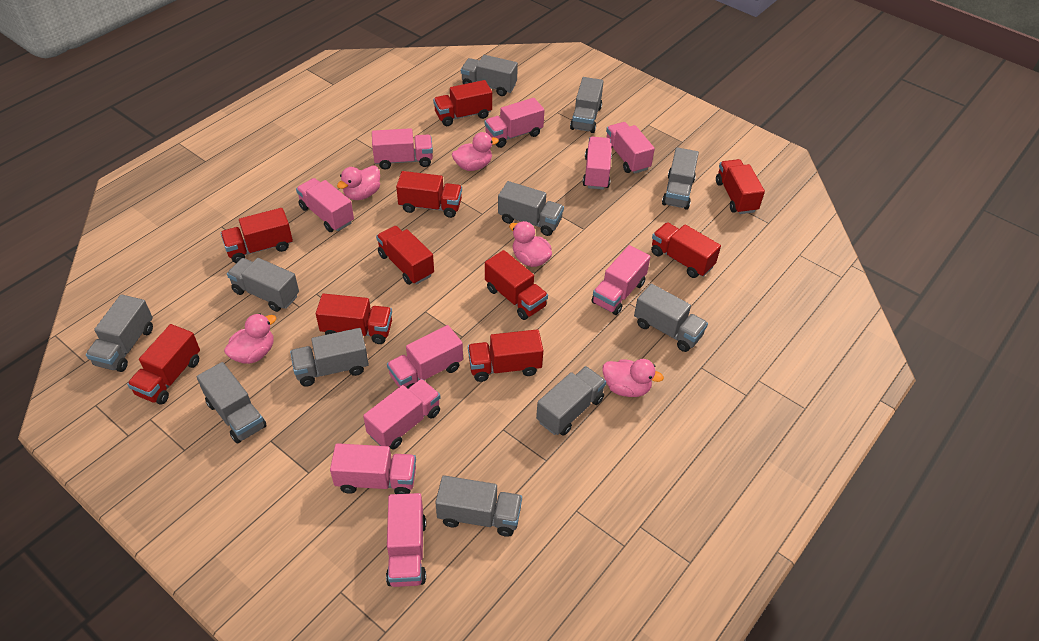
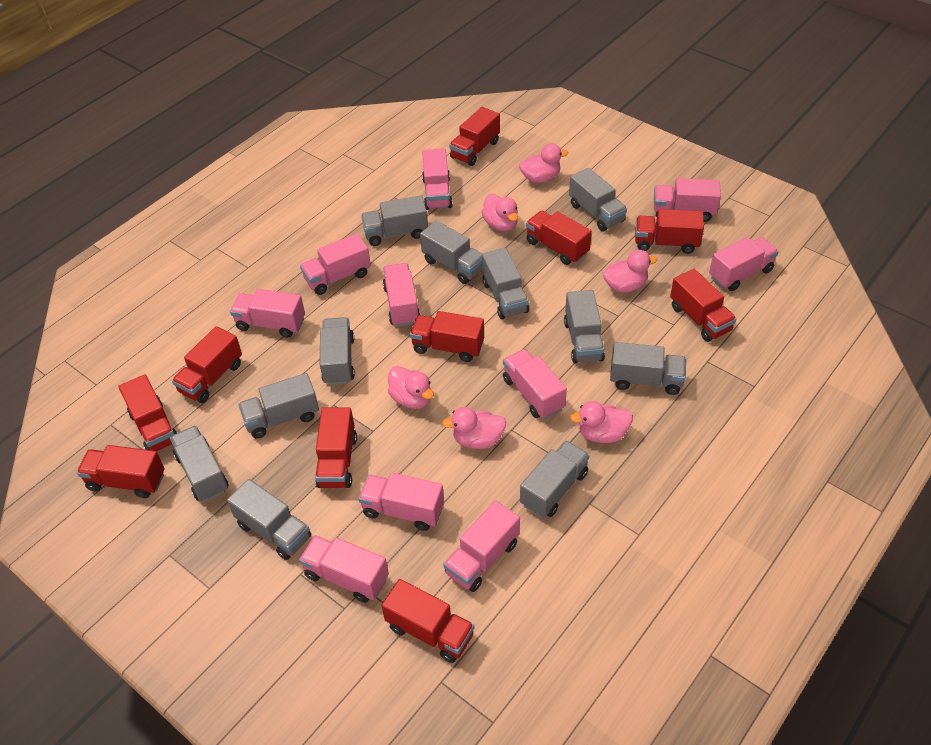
pink duck: 5 -> 6

